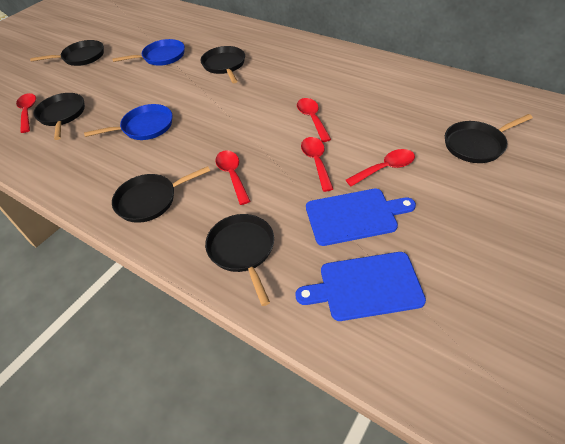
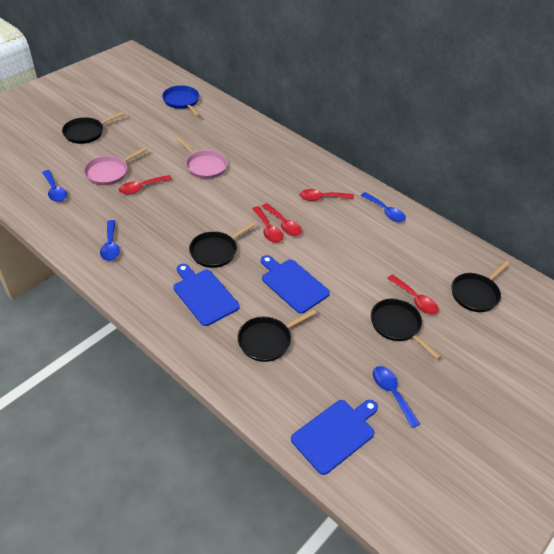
black pan: 6 -> 5
blue cutting board: 2 -> 3
blue pan: 2 -> 1
blue spoon: 0 -> 4
pink pan: 0 -> 2

